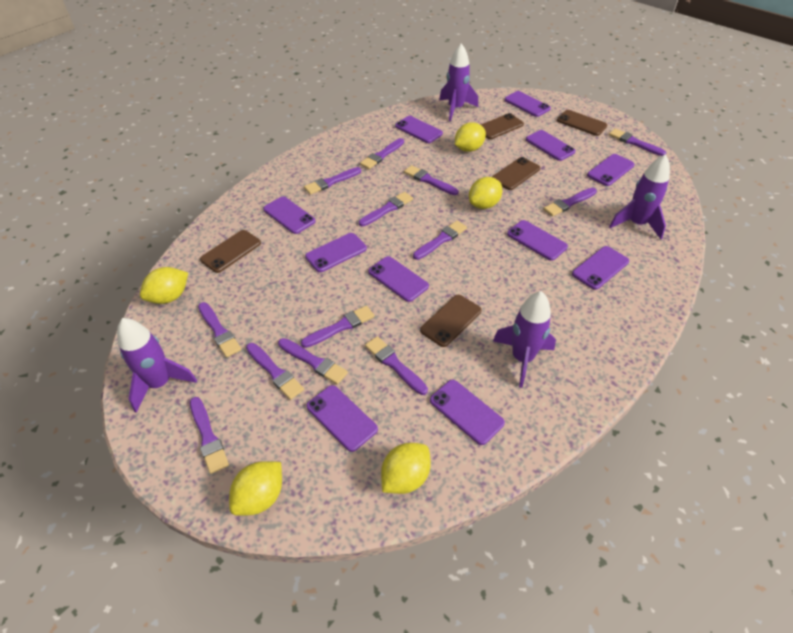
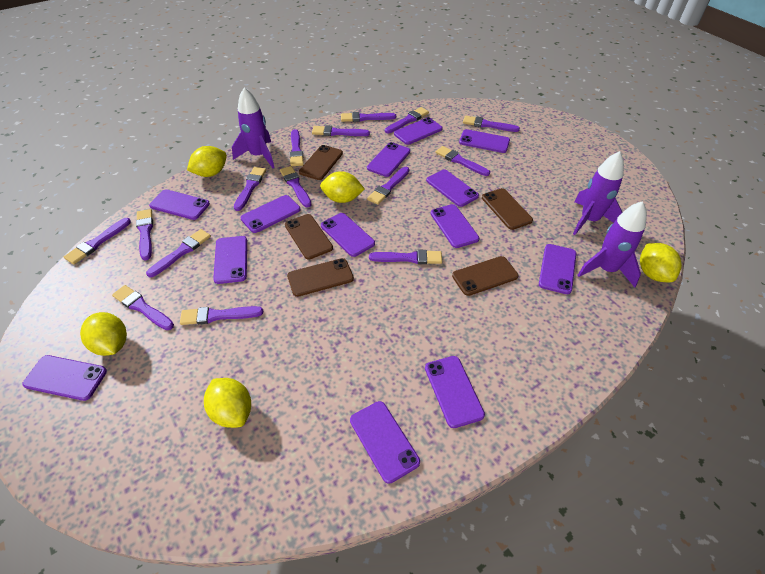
purple brush: 13 -> 15
purple phone: 11 -> 13
purple rocket: 4 -> 3

